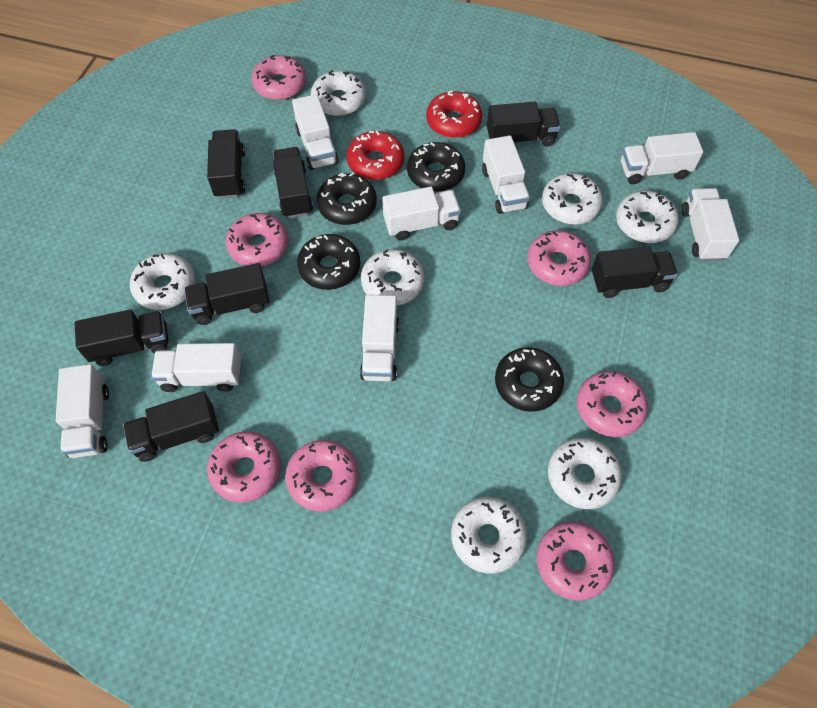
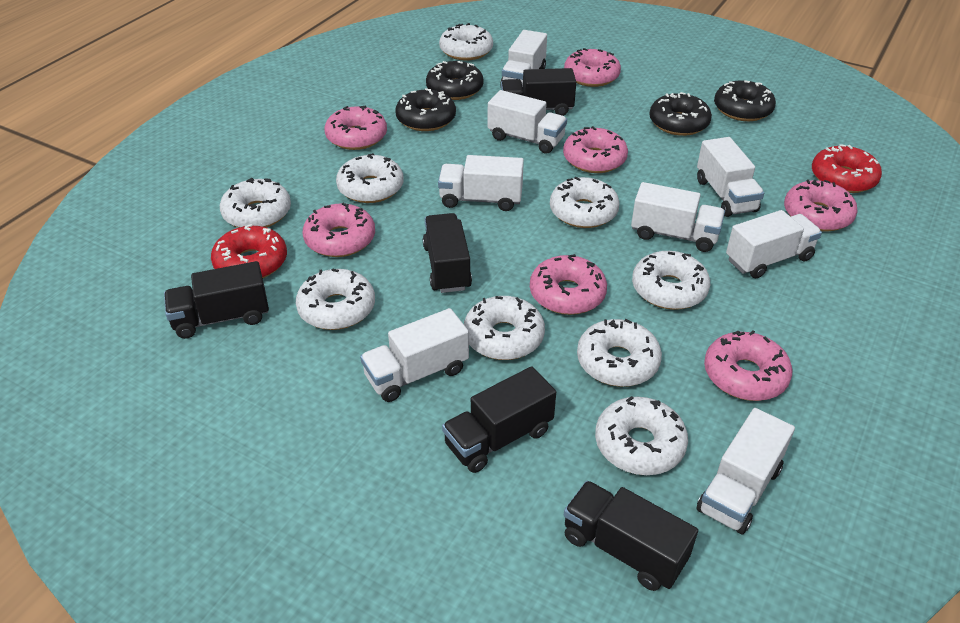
black truck: 7 -> 5
white donut: 7 -> 9

